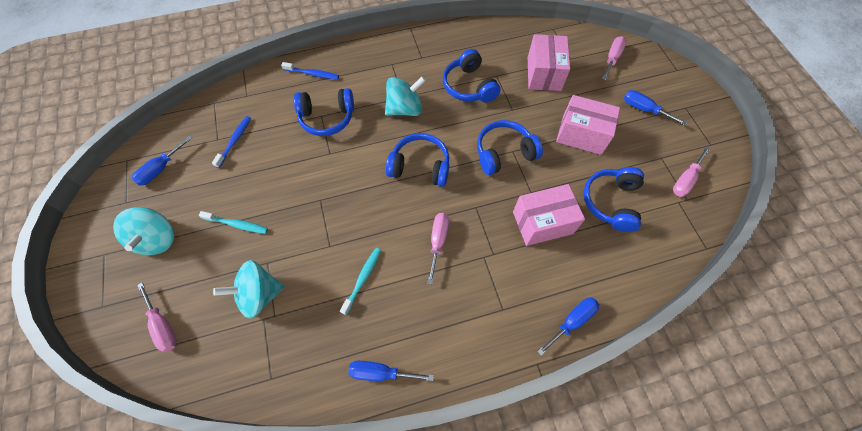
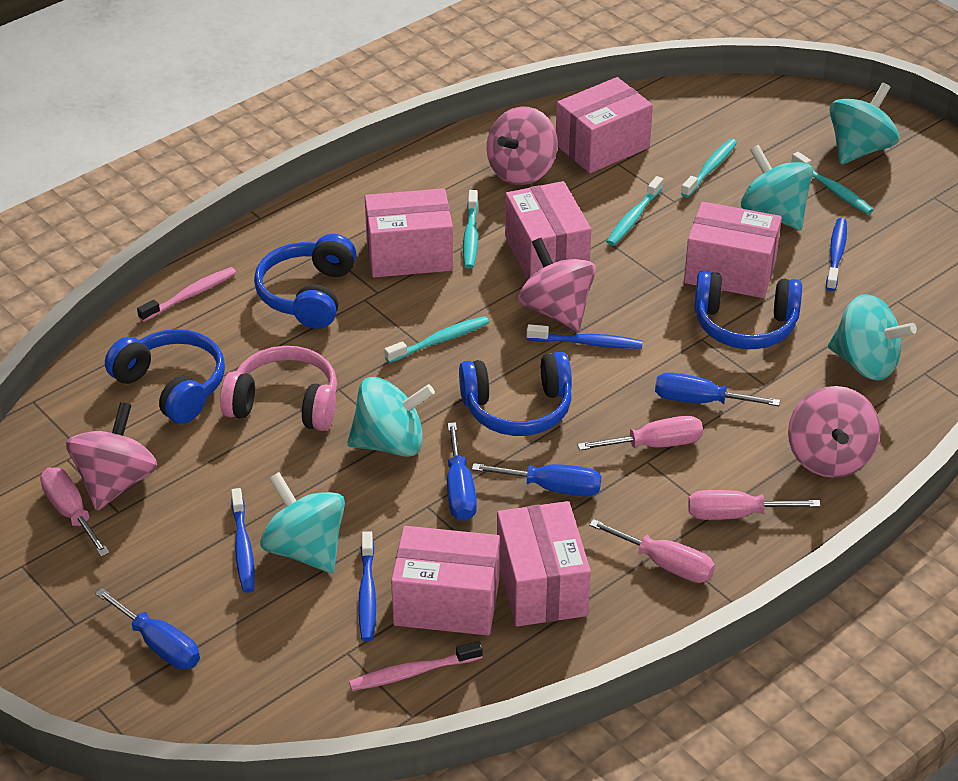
blue headphones: 5 -> 4
blue toothbrush: 2 -> 4
pink box: 3 -> 6
pink headphones: 0 -> 1
pink spinning top: 0 -> 4
pink toothbrush: 0 -> 2
turquoise spinning top: 3 -> 5
turquoise toothbrush: 2 -> 5

